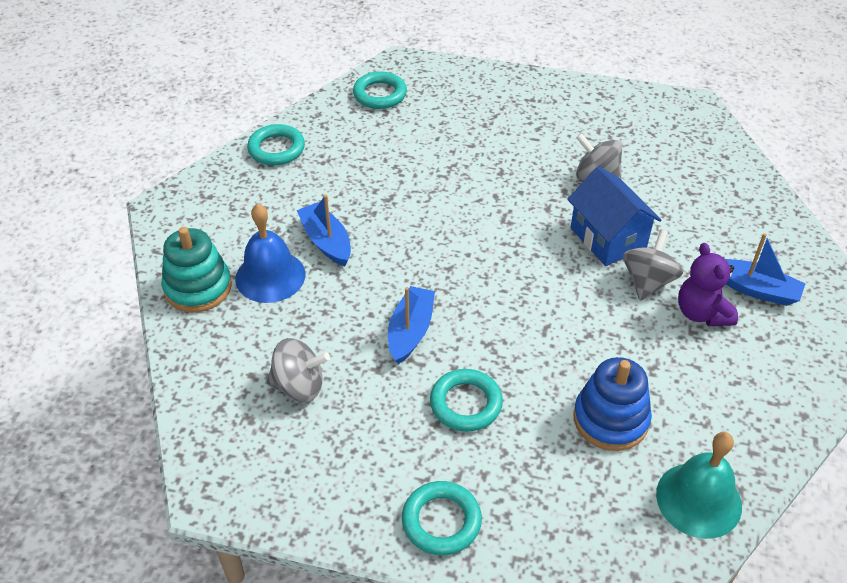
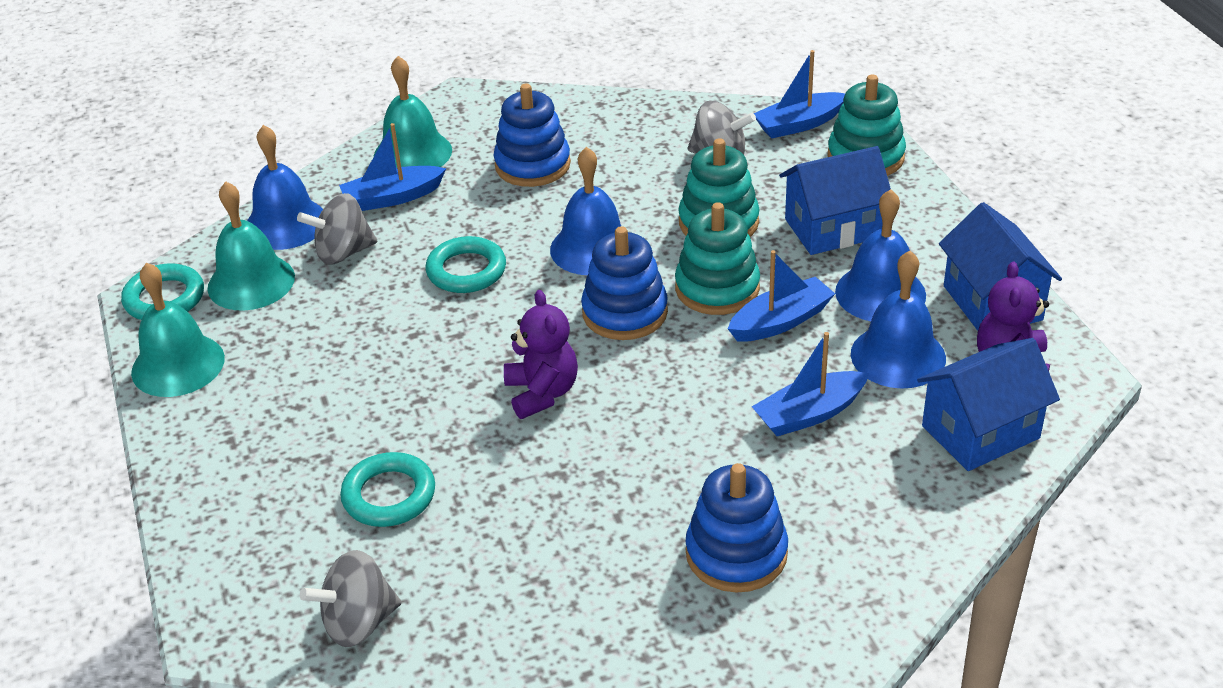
blue bell: 1 -> 4
blue boat: 3 -> 4
blue house: 1 -> 3
blue stacking toy: 1 -> 3
purple teddy bear: 1 -> 2
turquoise bell: 1 -> 3
turquoise ring: 4 -> 3
turquoise stacking toy: 1 -> 3

